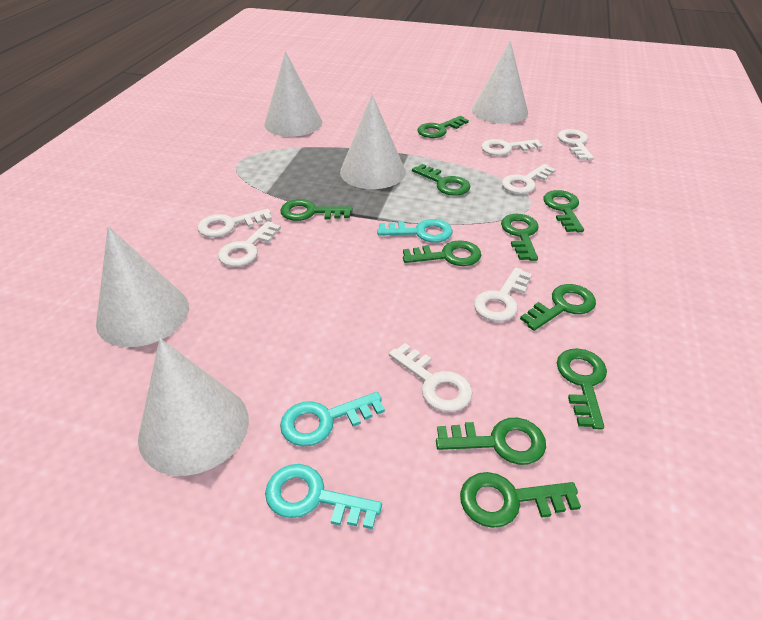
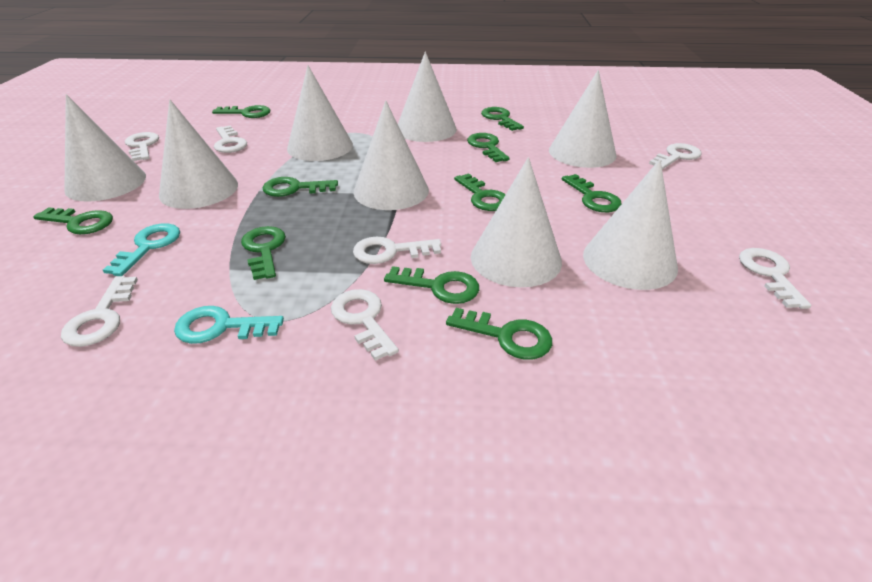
turquoise key: 3 -> 2
white cone: 5 -> 8

